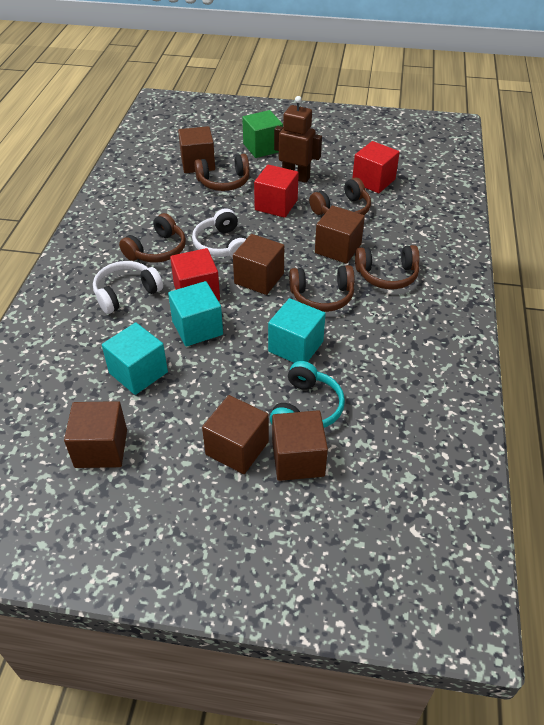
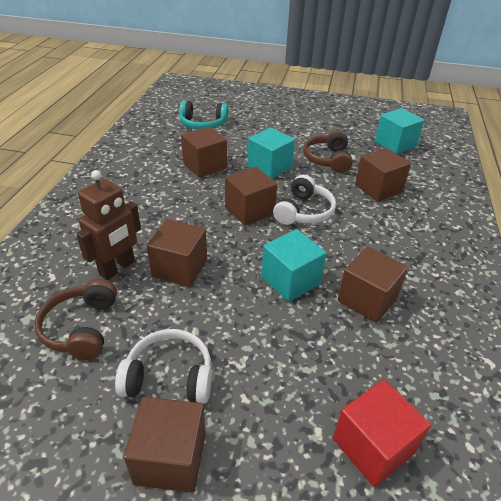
brown headphones: 5 -> 2
green cube: 1 -> 0
red cube: 3 -> 1

